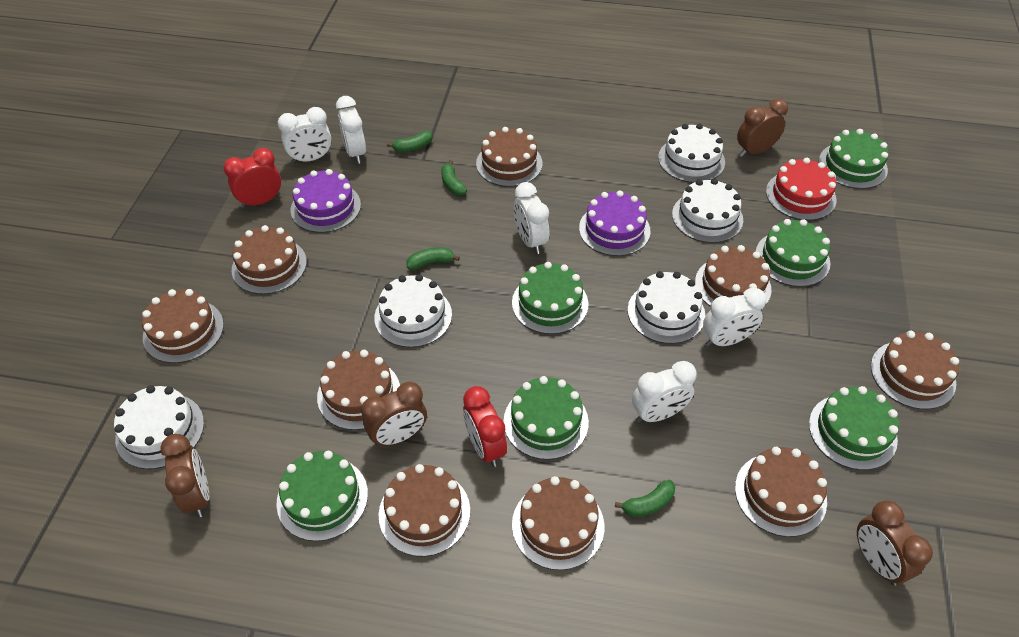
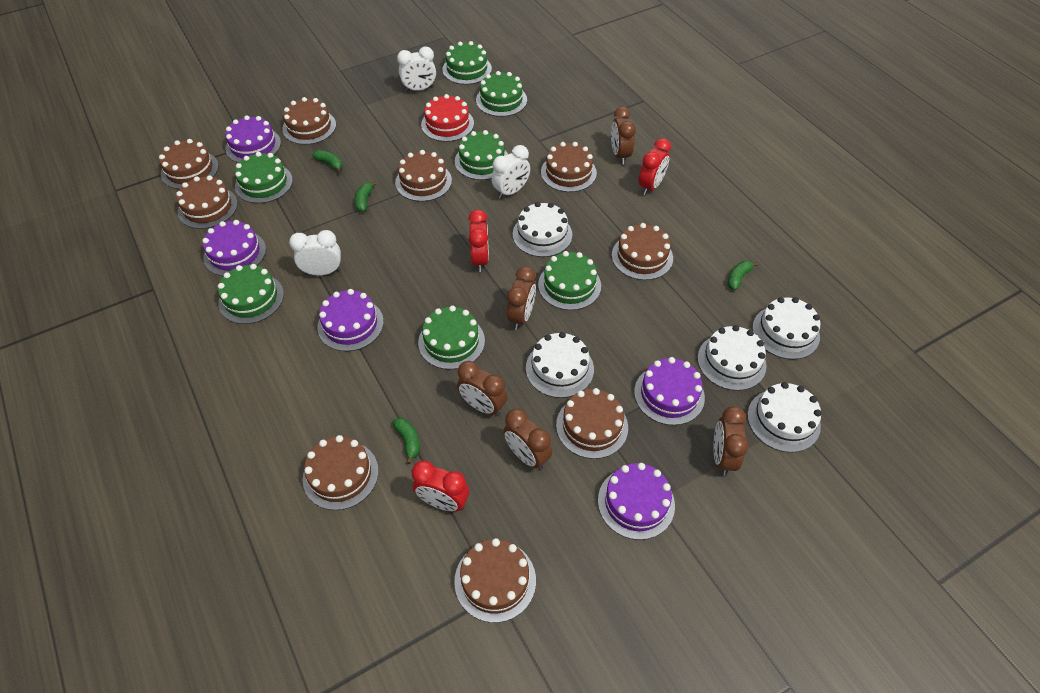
brown clock: 4 -> 5
green cake: 6 -> 7
purple cake: 2 -> 5
red clock: 2 -> 3
white clock: 5 -> 3

